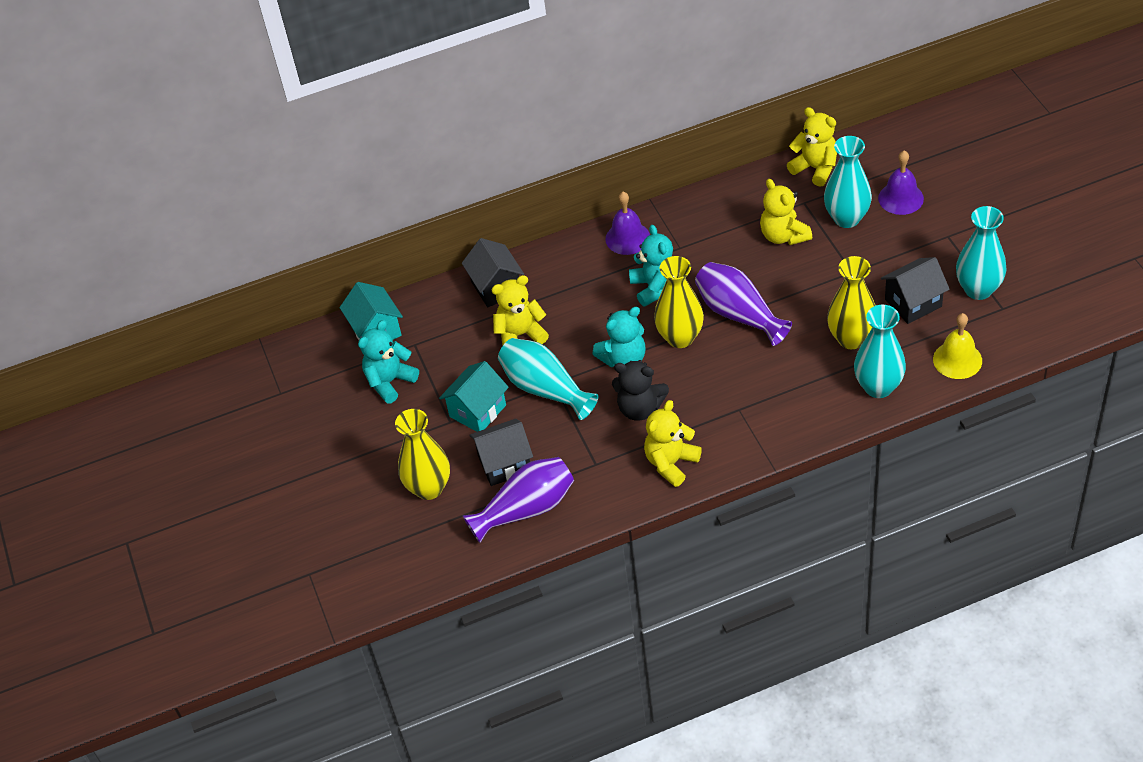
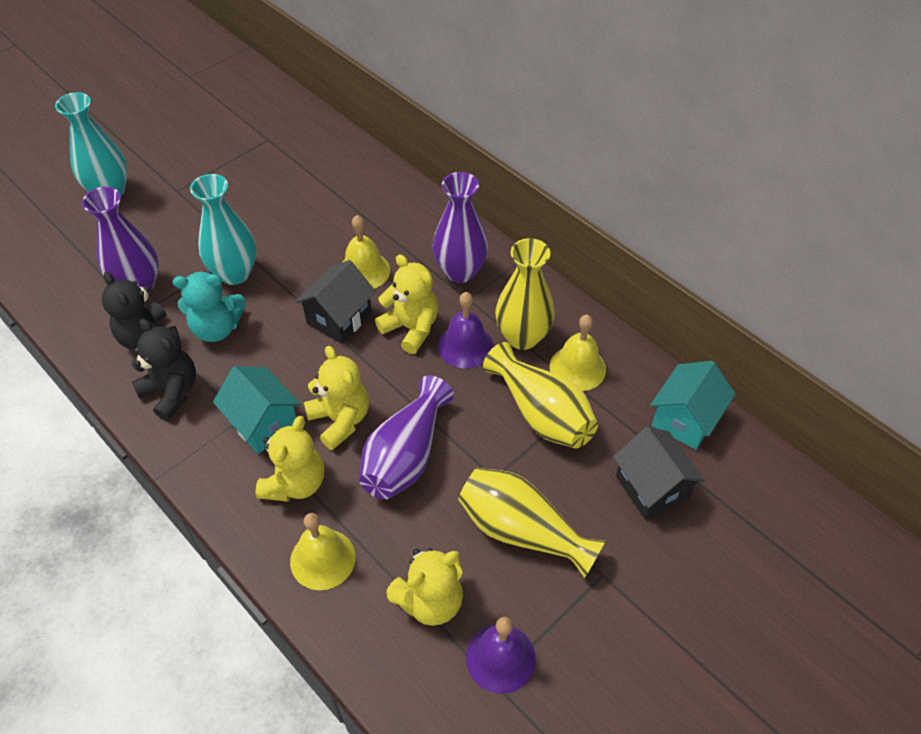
black house: 3 -> 2
black teddy bear: 1 -> 2
purple vase: 2 -> 3
turquoise teddy bear: 3 -> 1
turquoise vase: 4 -> 2
yellow bell: 1 -> 3

